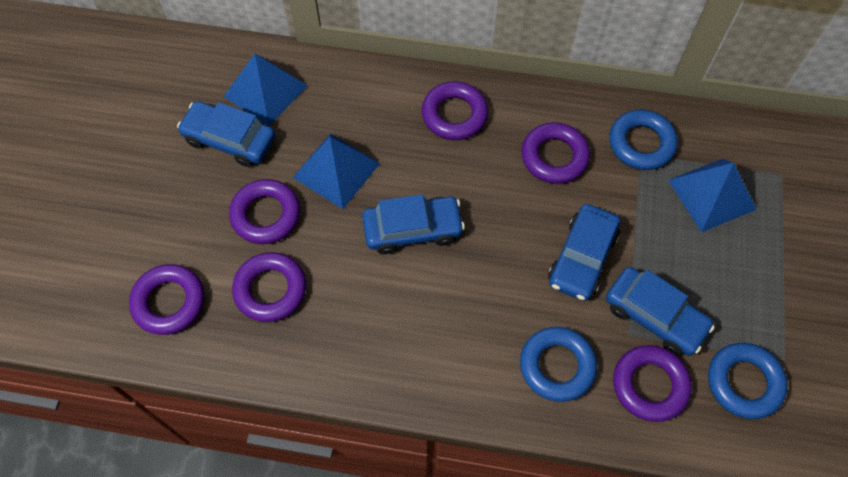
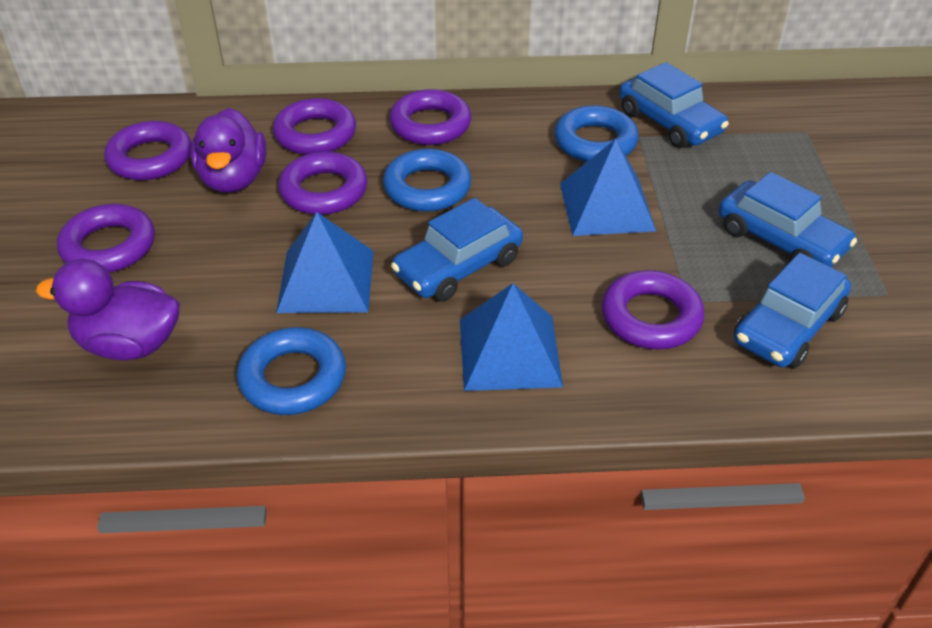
purple duck: 0 -> 2

